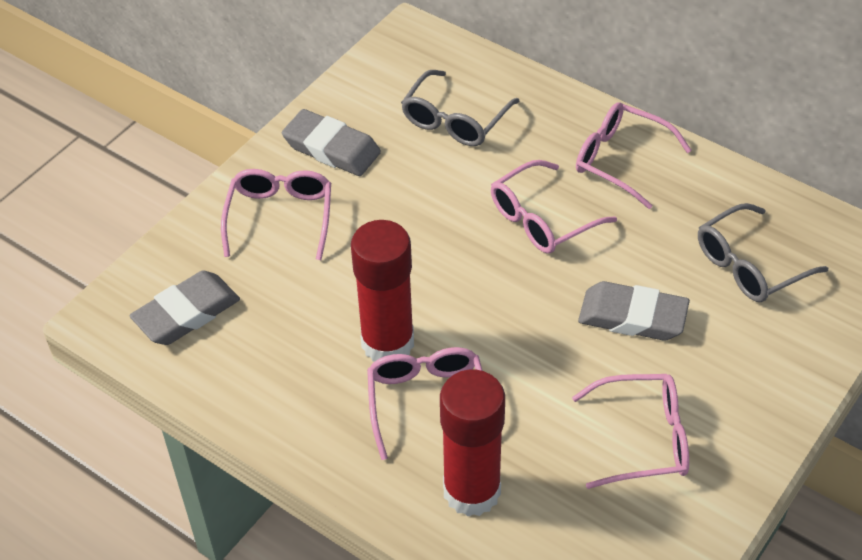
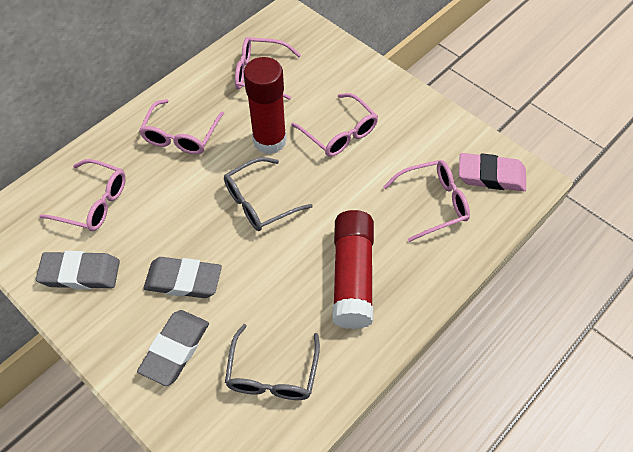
pink eraser: 0 -> 1

